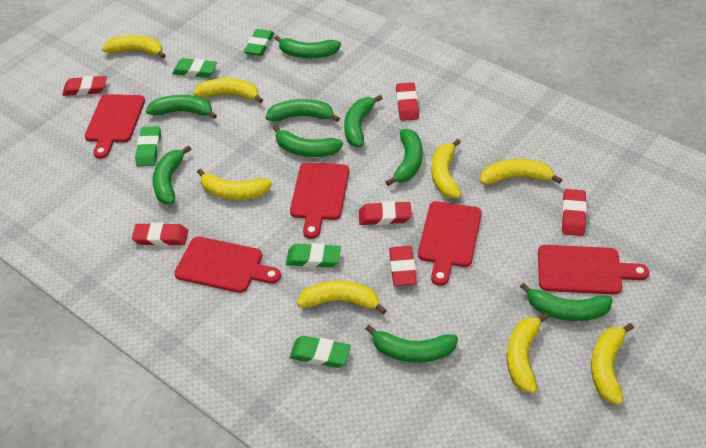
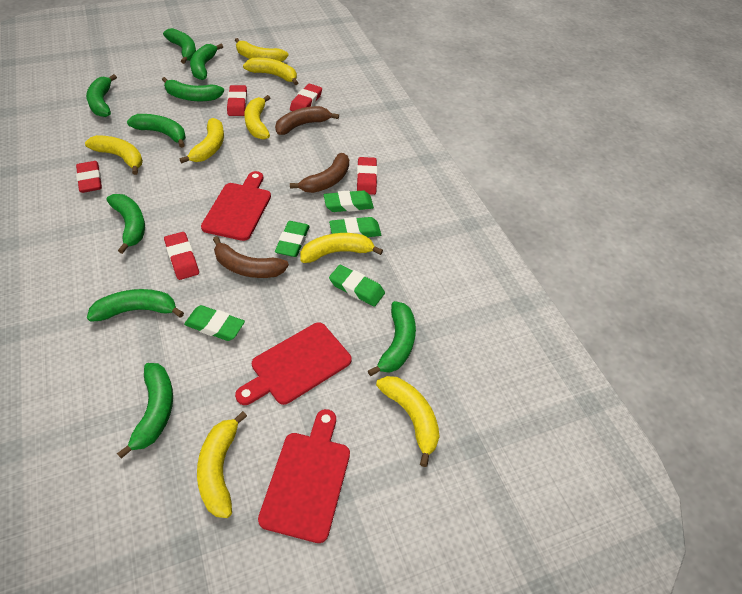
brown banana: 0 -> 3
red cutting board: 5 -> 3
red eraser: 6 -> 5

